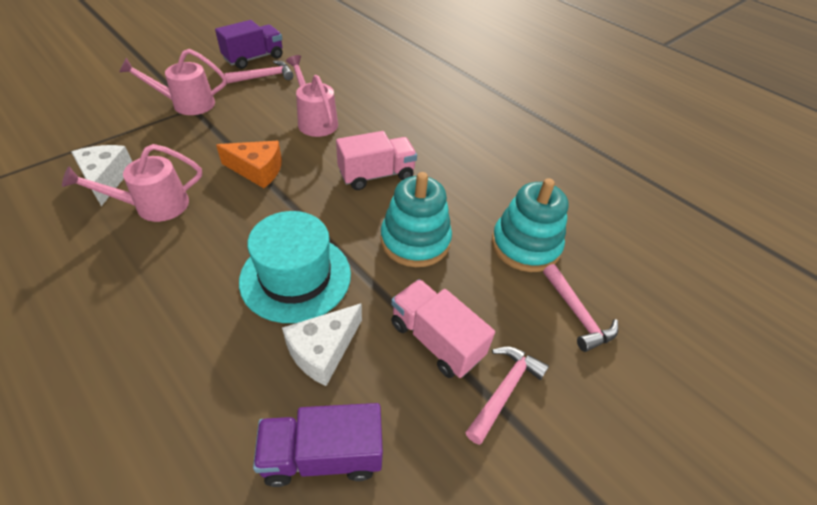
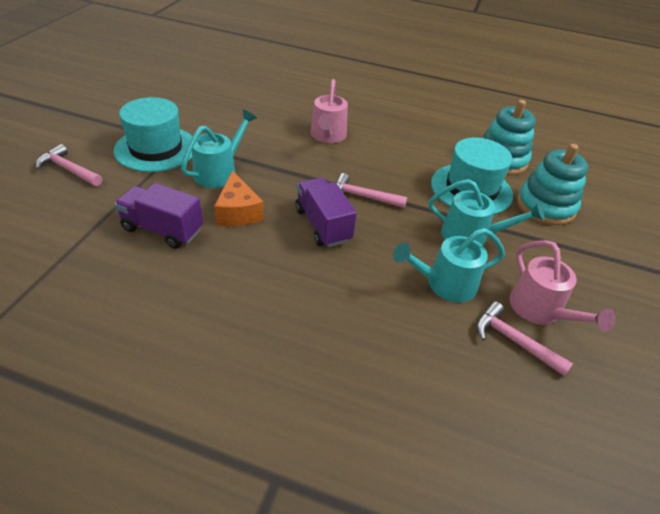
pink truck: 2 -> 0
pink watering can: 3 -> 2
turquoise hat: 1 -> 2
turquoise watering can: 0 -> 3
white cheese: 2 -> 0

